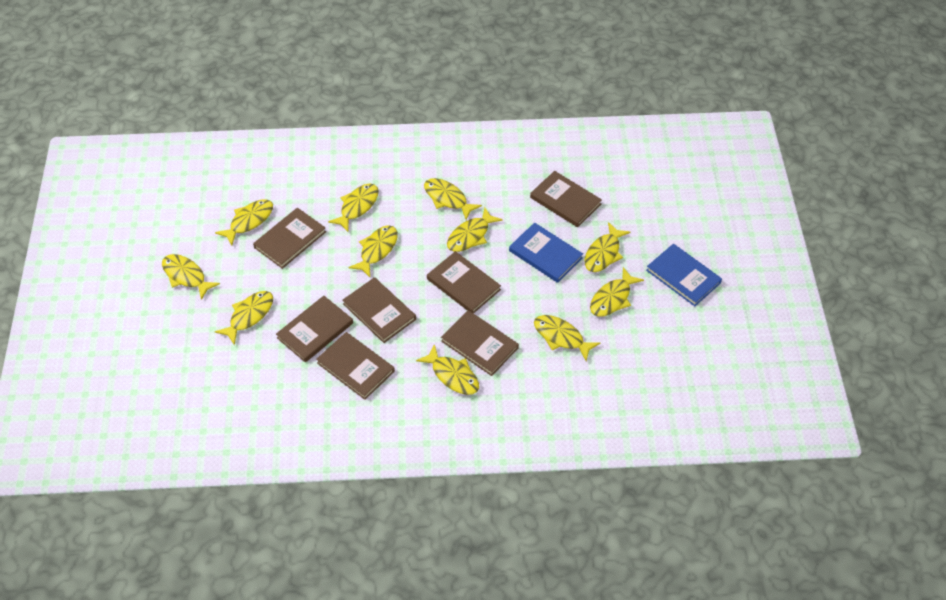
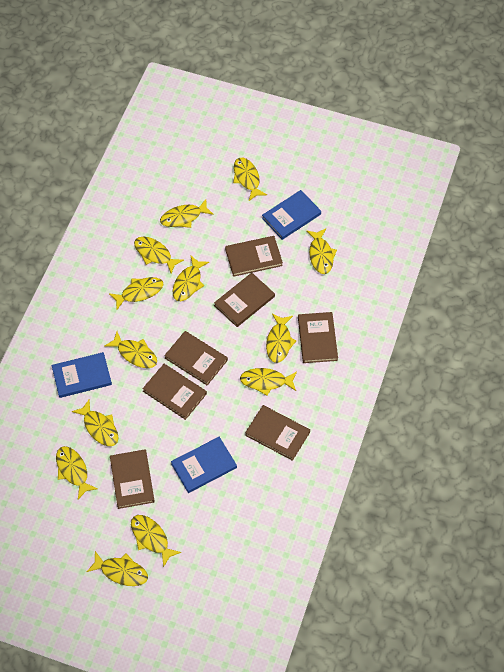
blue book: 2 -> 3
yellow fish: 11 -> 13

